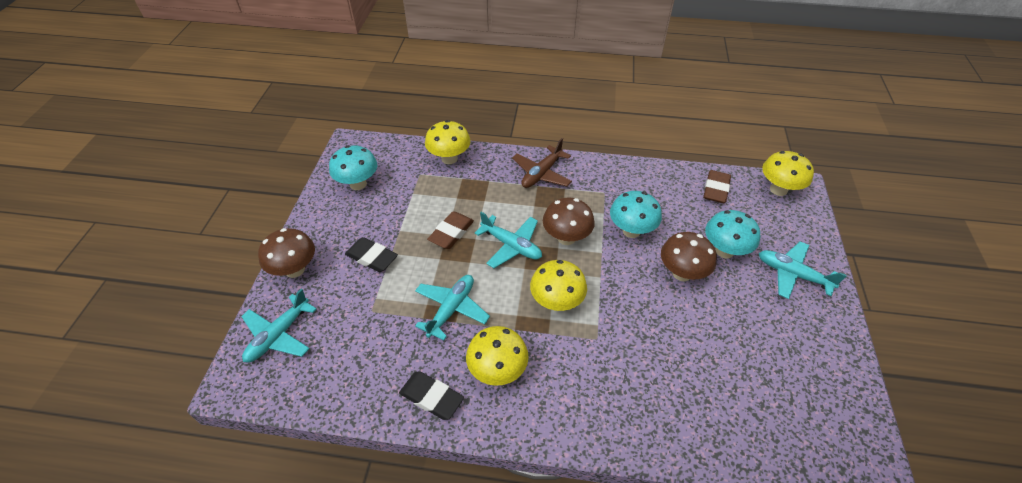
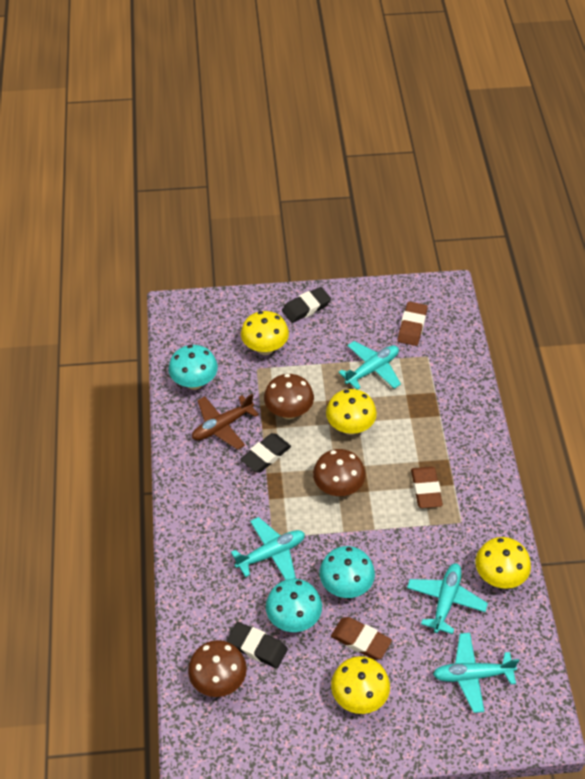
black eraser: 2 -> 3
brown eraser: 2 -> 3

